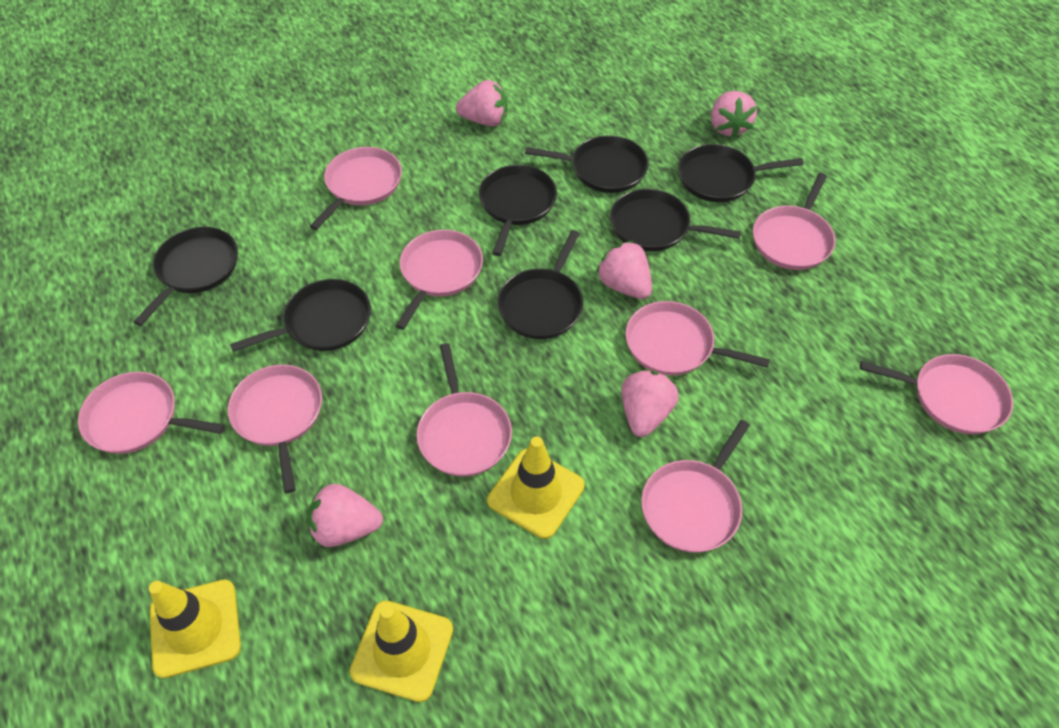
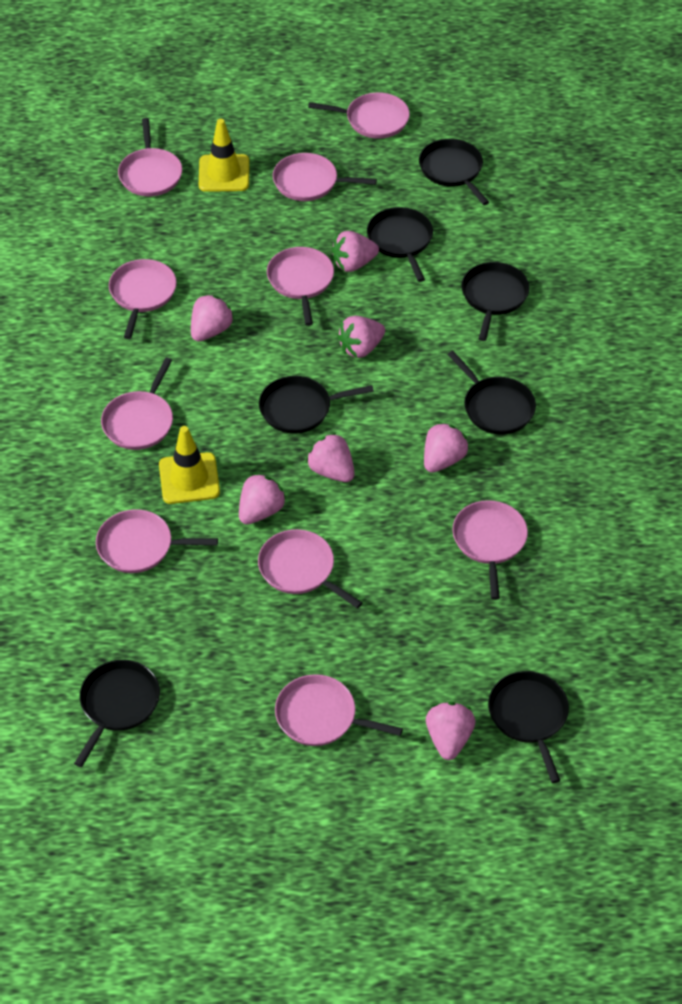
pink pan: 9 -> 10
pink strawberry: 5 -> 7
yellow traffic cone: 3 -> 2

